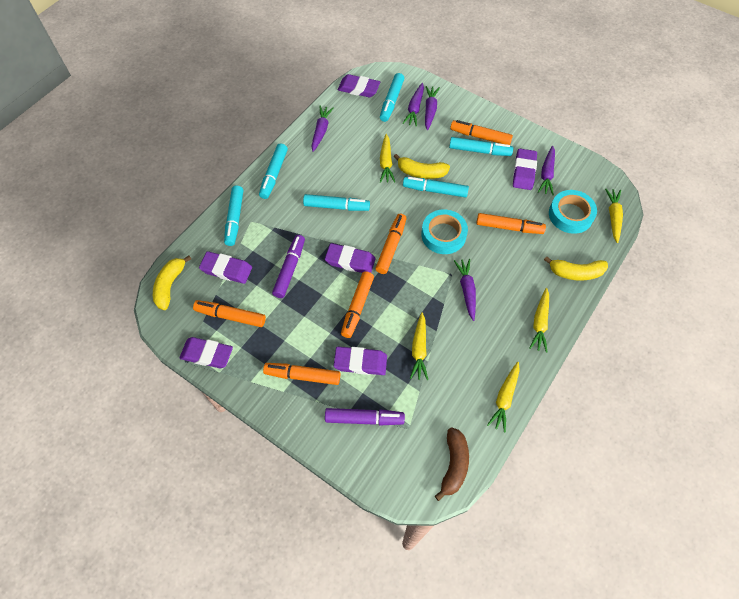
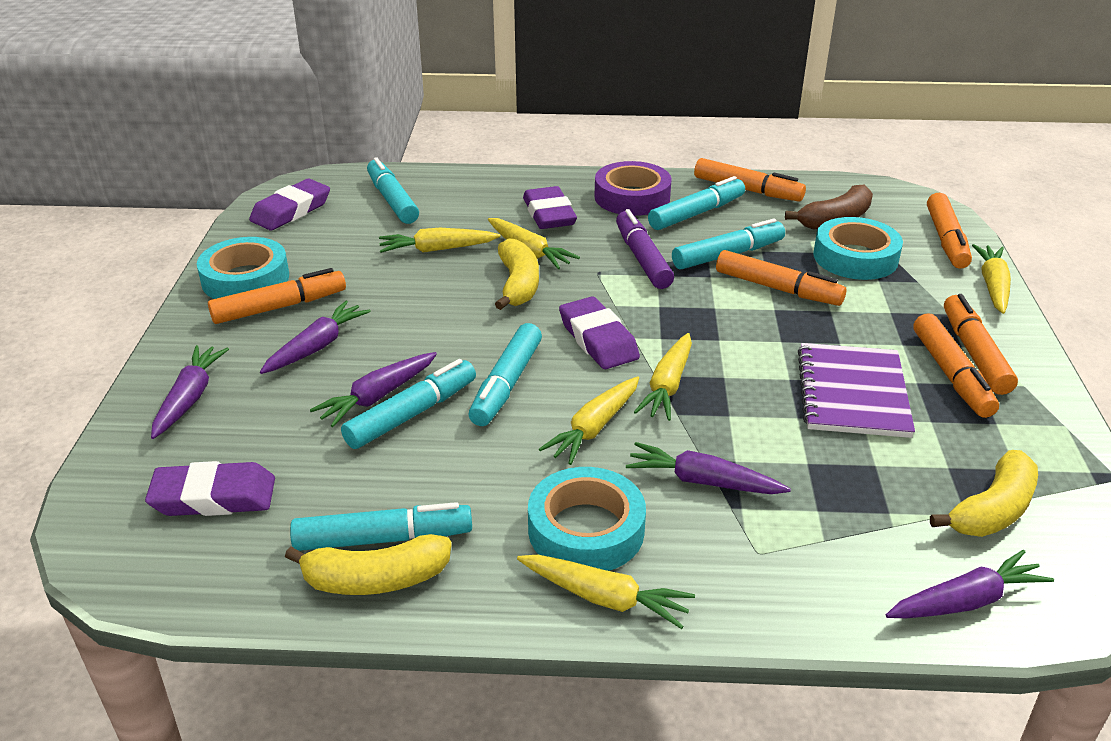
purple eraser: 6 -> 4
purple marker: 2 -> 1
purple notebook: 0 -> 1
purple tape: 0 -> 1
turquoise tape: 2 -> 3
yellow carrot: 5 -> 6

